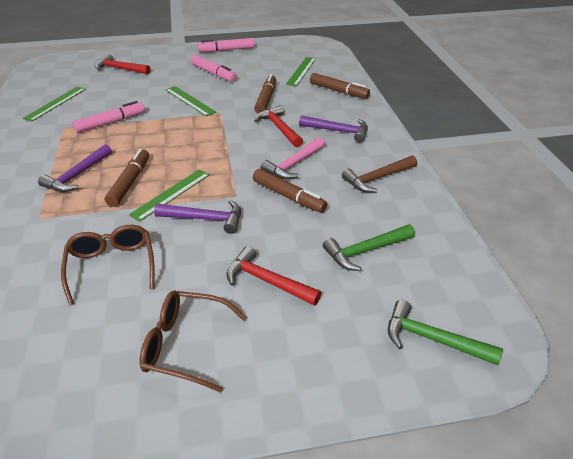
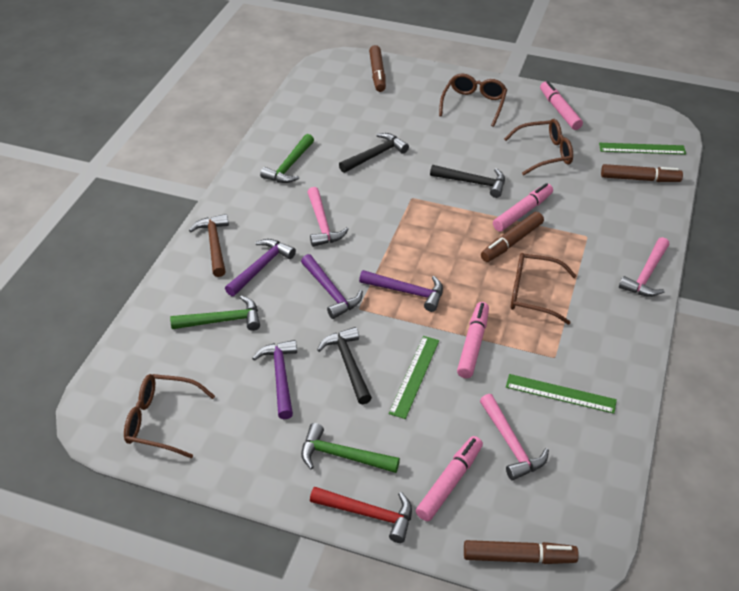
black hammer: 0 -> 3
brown glasses: 2 -> 4
green hammer: 2 -> 3
green ruler: 4 -> 3
pink hammer: 1 -> 3
pink marker: 3 -> 4
purple hammer: 3 -> 4
red hammer: 3 -> 1

